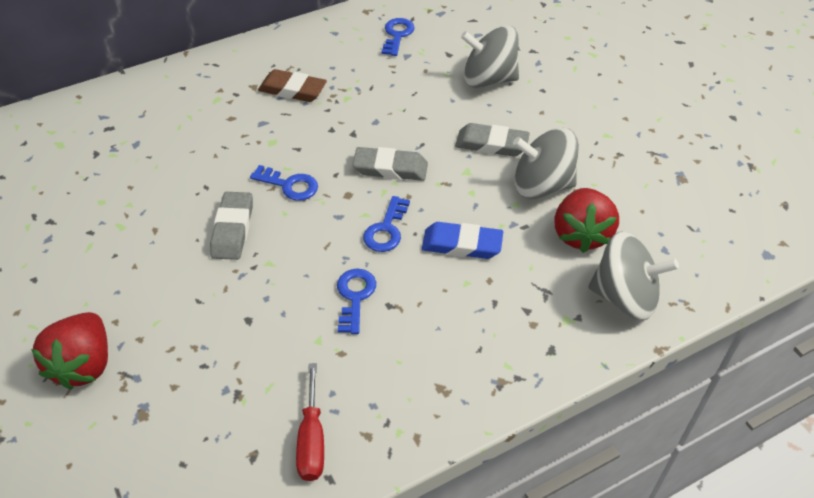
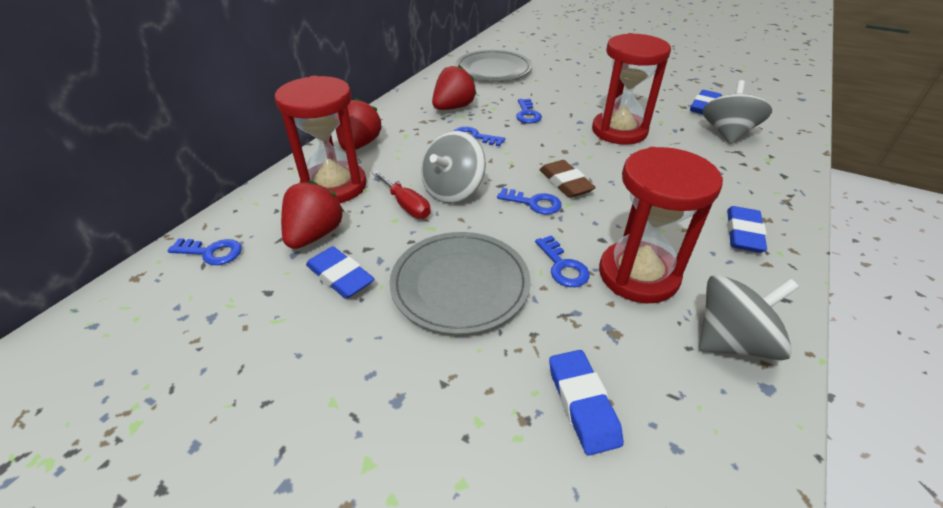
blue eraser: 1 -> 4
blue key: 4 -> 5
grey eraser: 3 -> 0
grey plate: 0 -> 2
red hourglass: 0 -> 3
red strawberry: 2 -> 3

